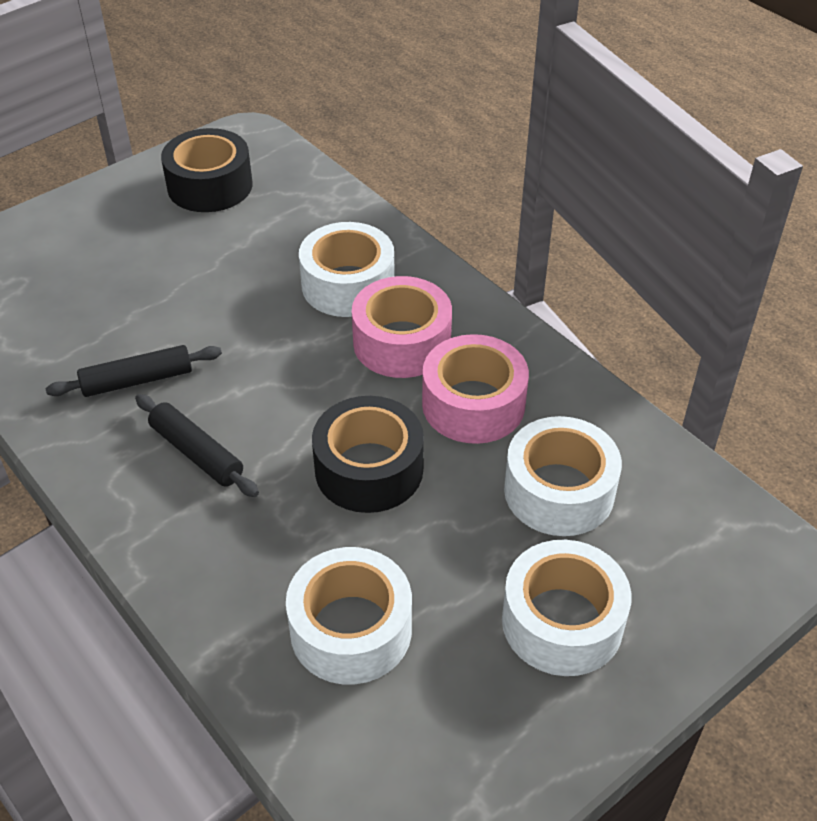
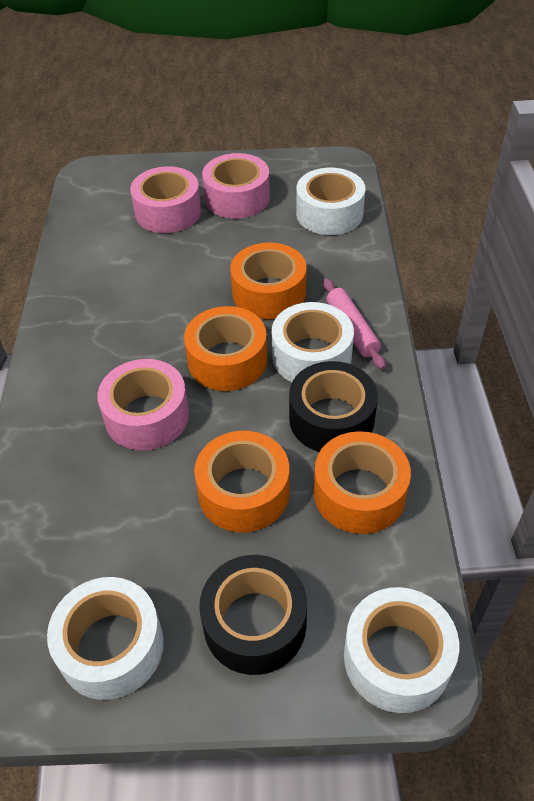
black rolling pin: 2 -> 0
orange tape: 0 -> 4
pink rolling pin: 0 -> 1
pink tape: 2 -> 3

